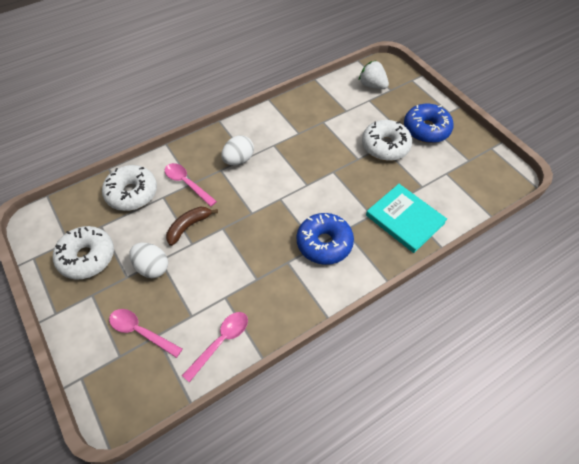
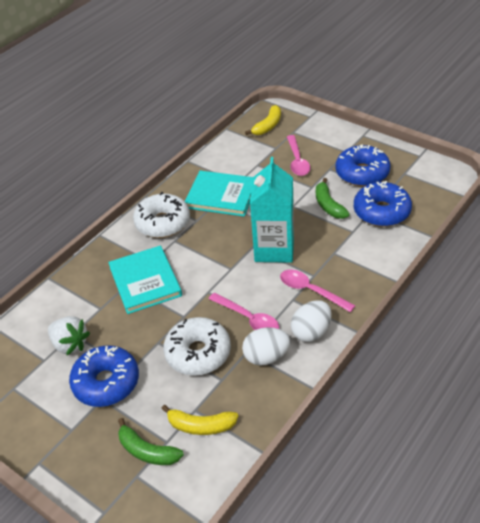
blue donut: 2 -> 3
brown banana: 1 -> 0
green banana: 0 -> 2
turquoise book: 1 -> 2
turquoise carton: 0 -> 1
white donut: 3 -> 2
yellow banana: 0 -> 2

